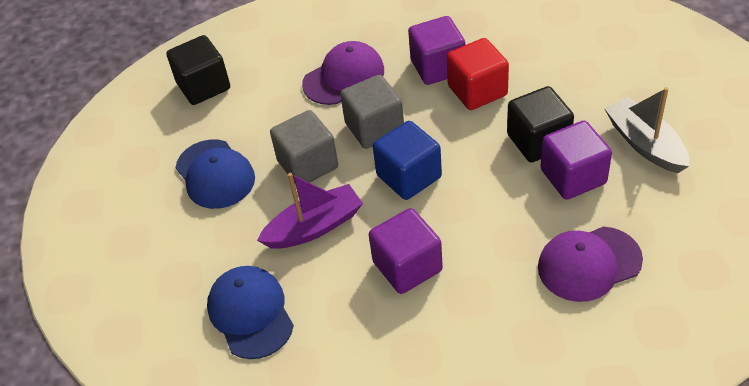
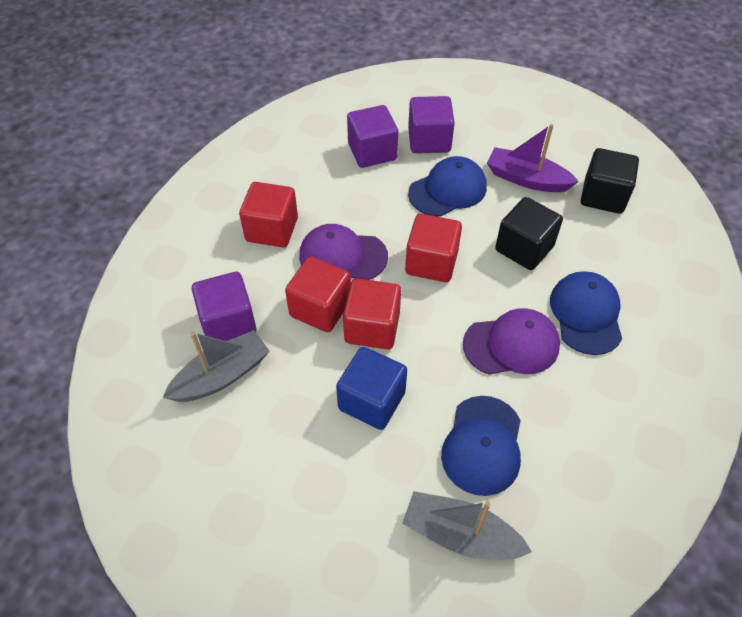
blue cap: 2 -> 3
grey boat: 1 -> 2
grey cube: 2 -> 0
red cube: 1 -> 4

